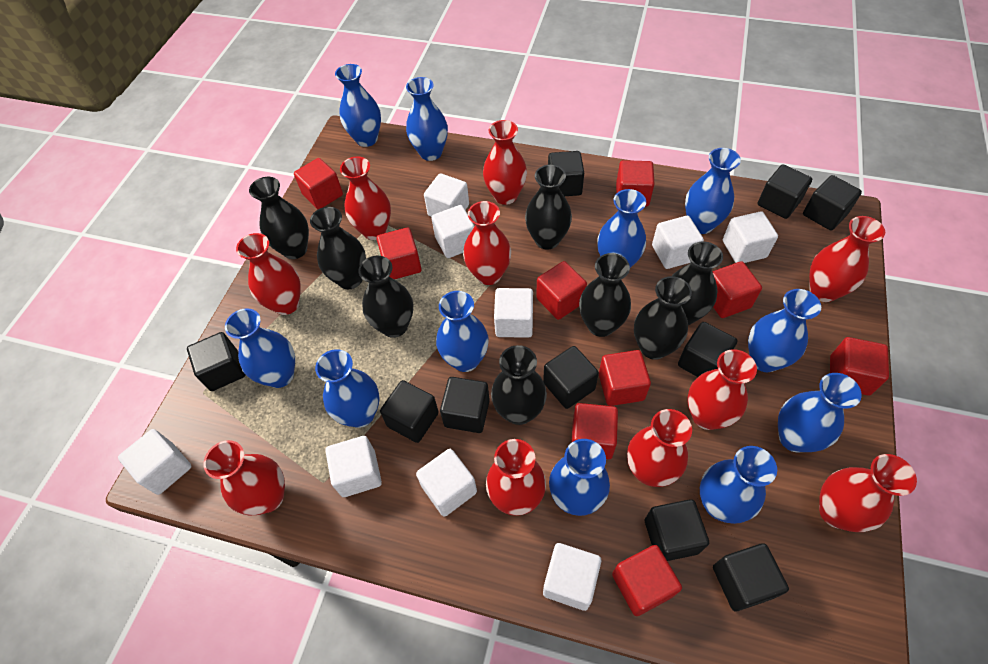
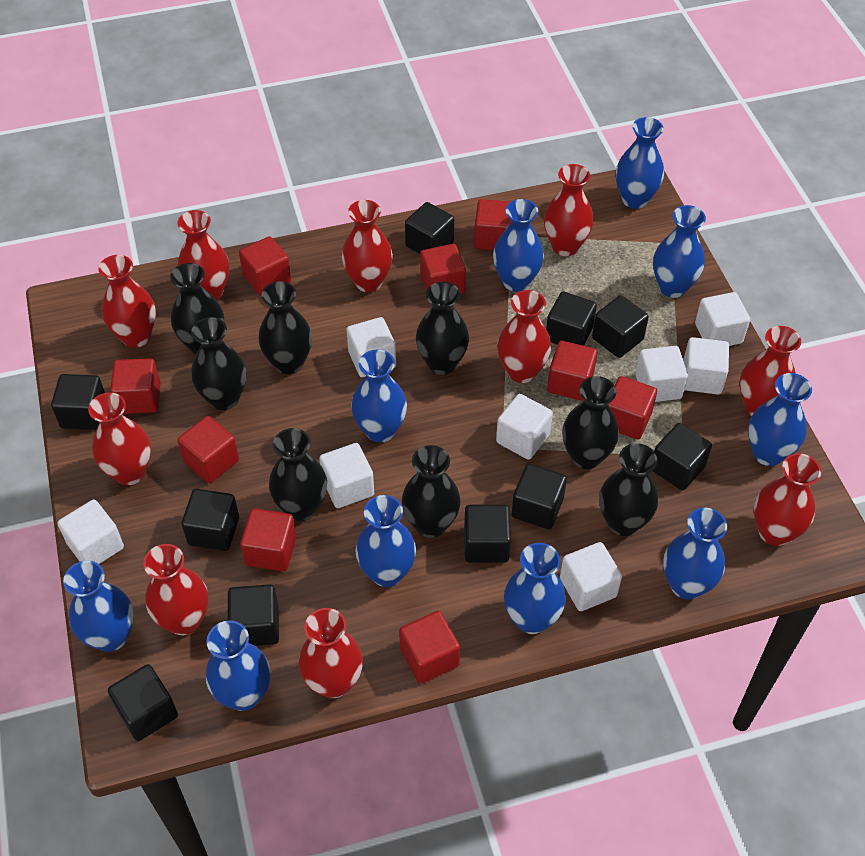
blue vase: 11 -> 10
white cube: 9 -> 8

